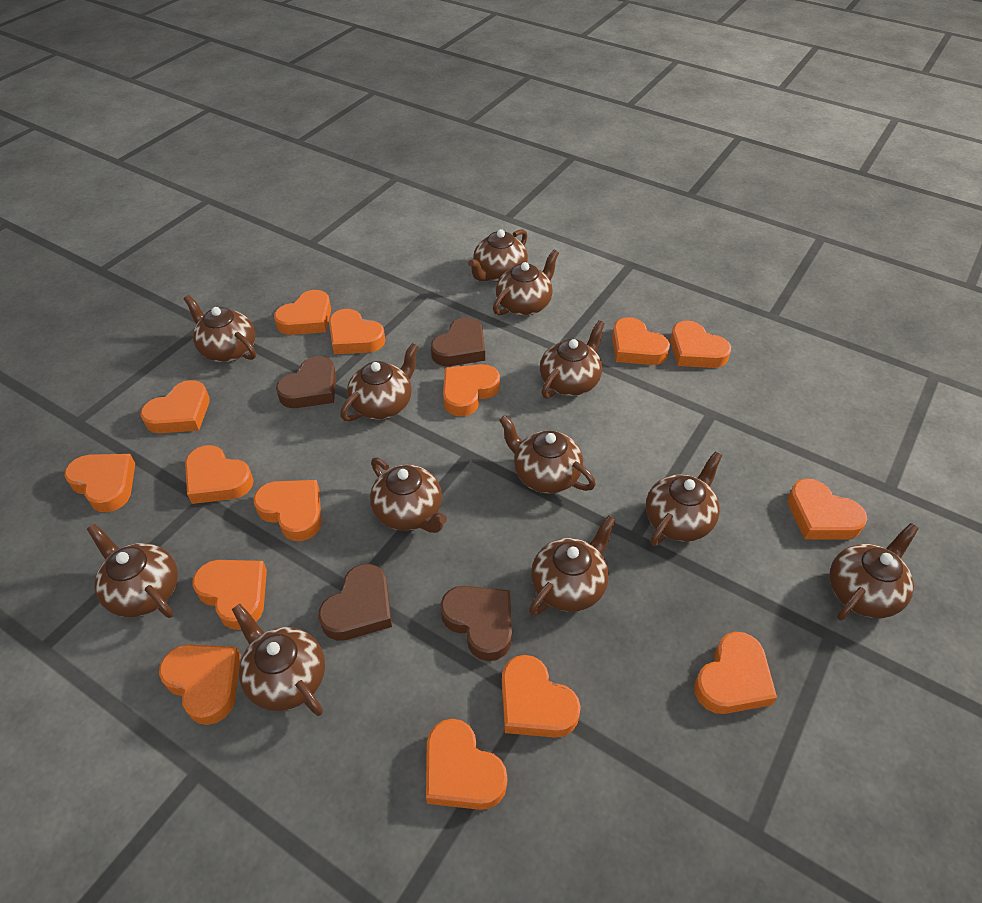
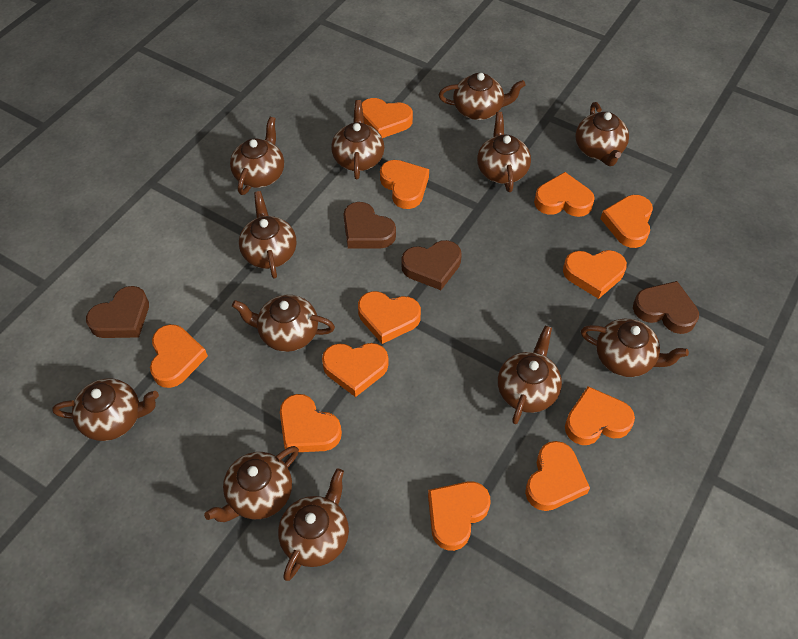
orange heart: 15 -> 12

